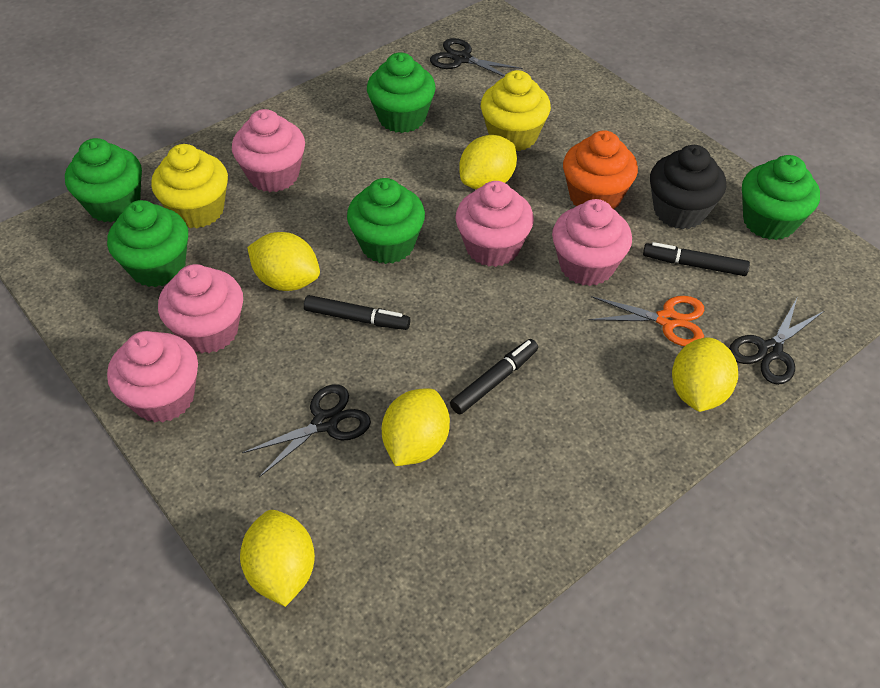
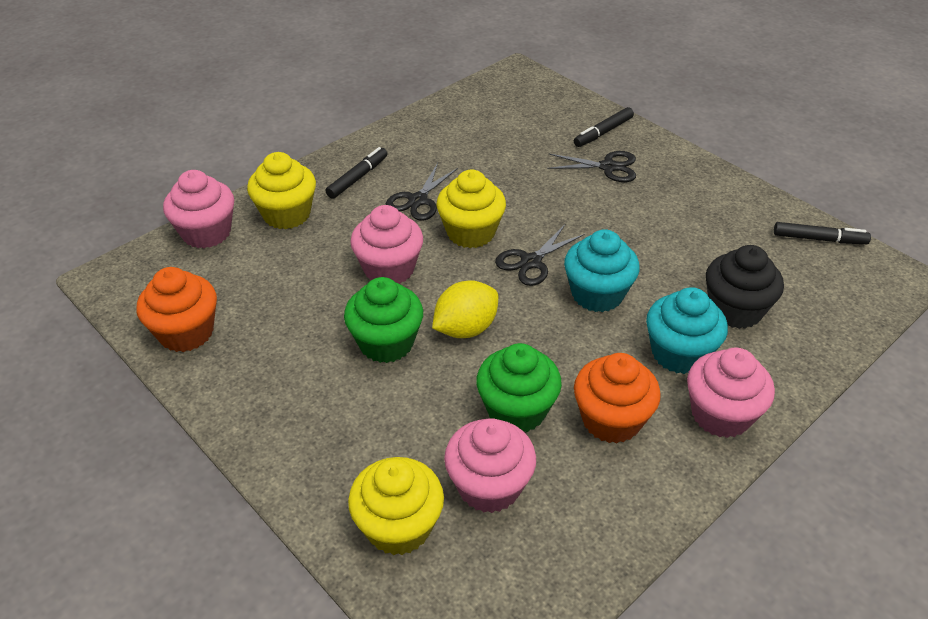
green cupcake: 5 -> 2
orange cupcake: 1 -> 2
orange scissors: 1 -> 0
pink cupcake: 5 -> 4
turquoise cupcake: 0 -> 2
yellow cupcake: 2 -> 3
yellow lemon: 5 -> 1

